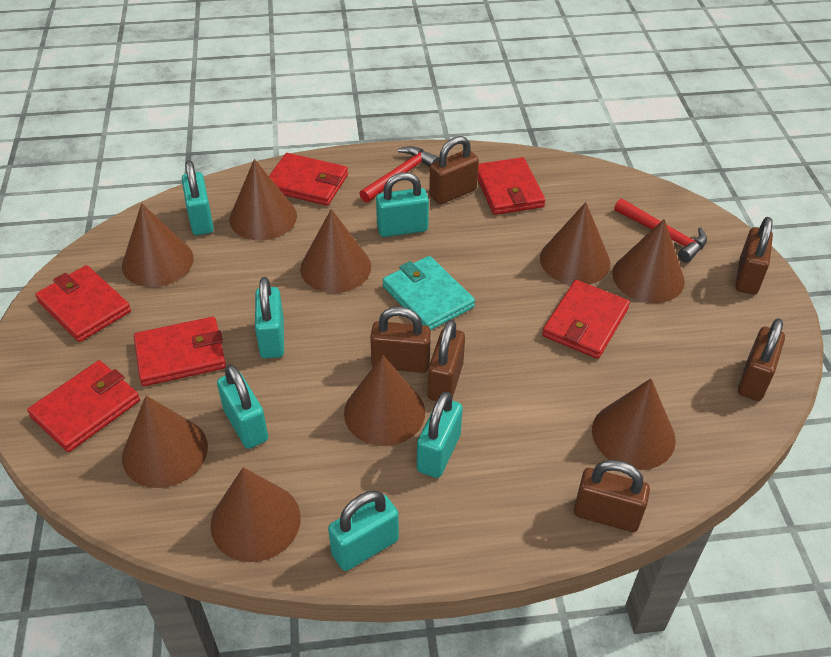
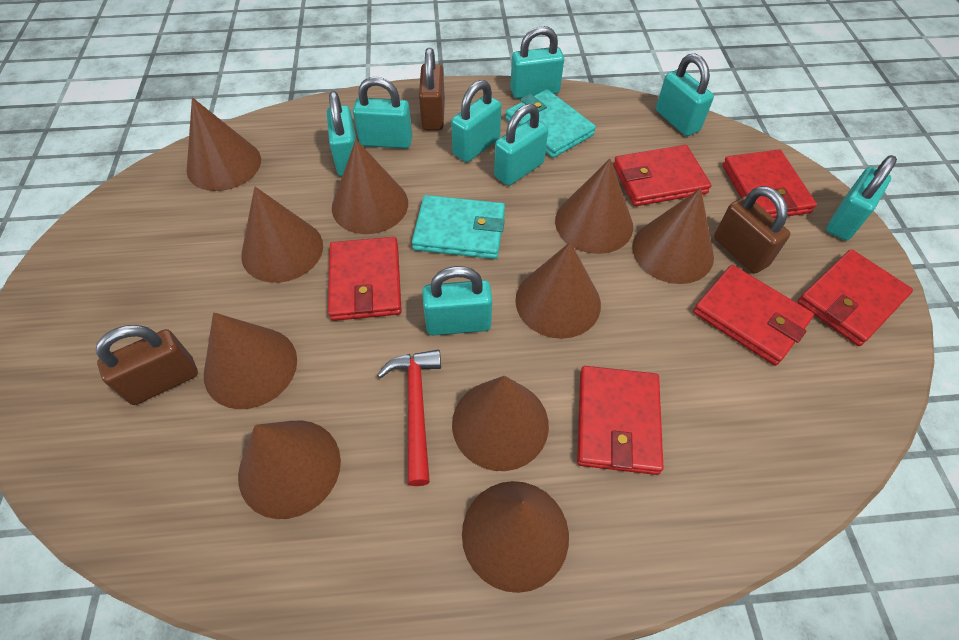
brown cone: 9 -> 10
brown padlock: 6 -> 3
red hammer: 2 -> 1
turquoise padlock: 6 -> 8
turquoise wallet: 1 -> 2

